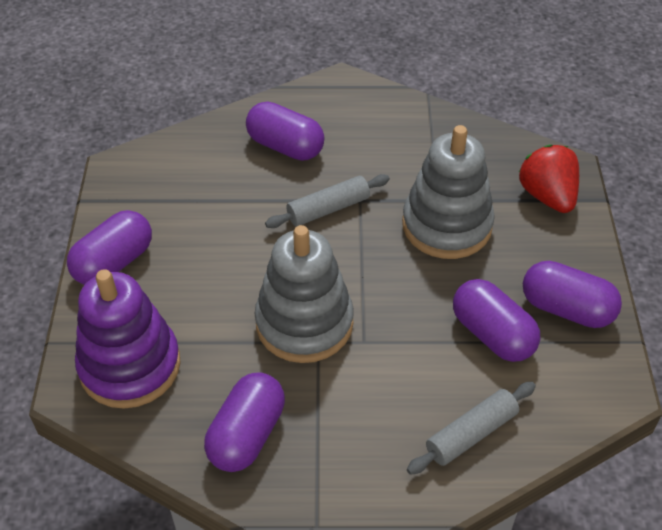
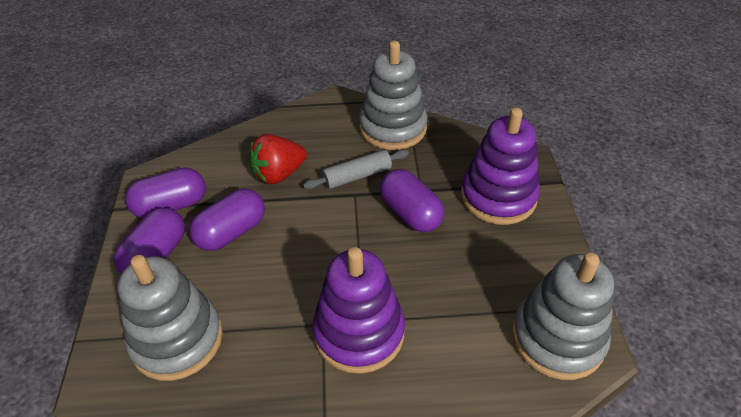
grey rolling pin: 2 -> 1
grey stacking toy: 2 -> 3
purple capsule: 5 -> 4
purple stacking toy: 1 -> 2

